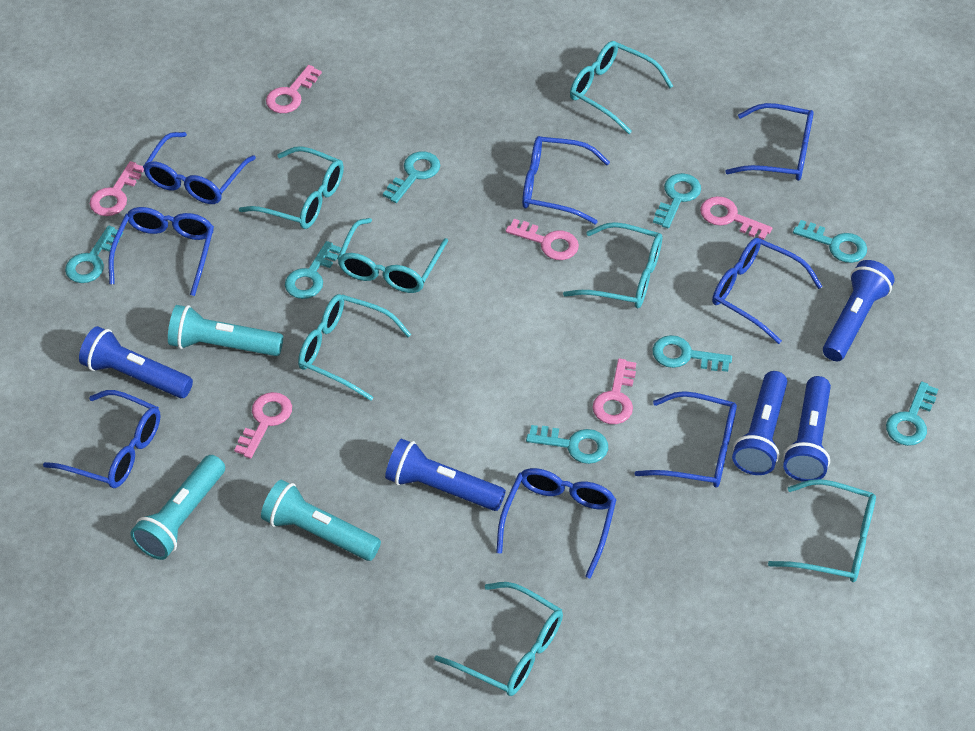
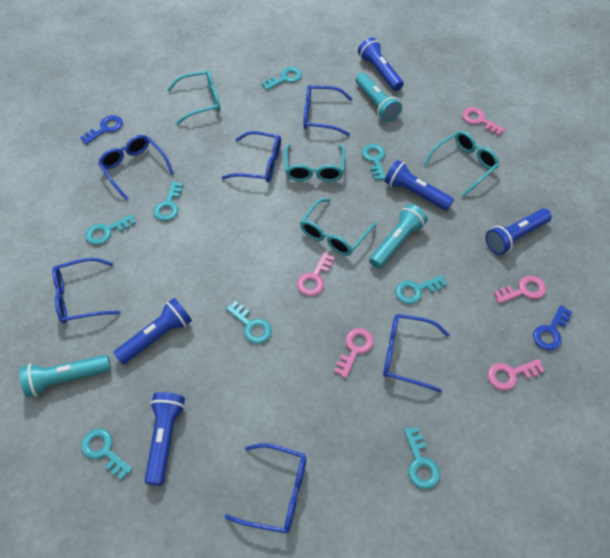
blue glasses: 8 -> 6
blue key: 0 -> 2
pink key: 6 -> 5
turquoise glasses: 7 -> 4

